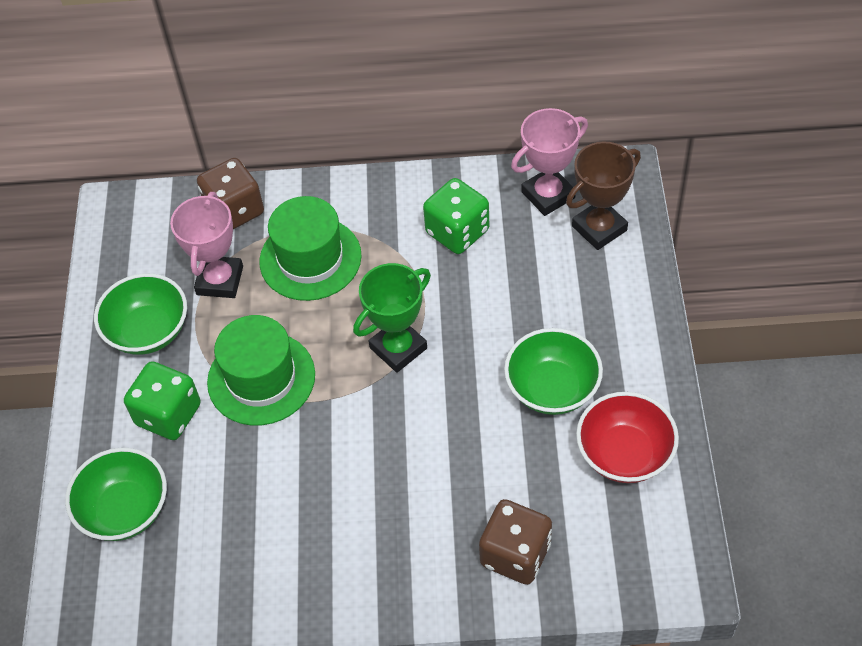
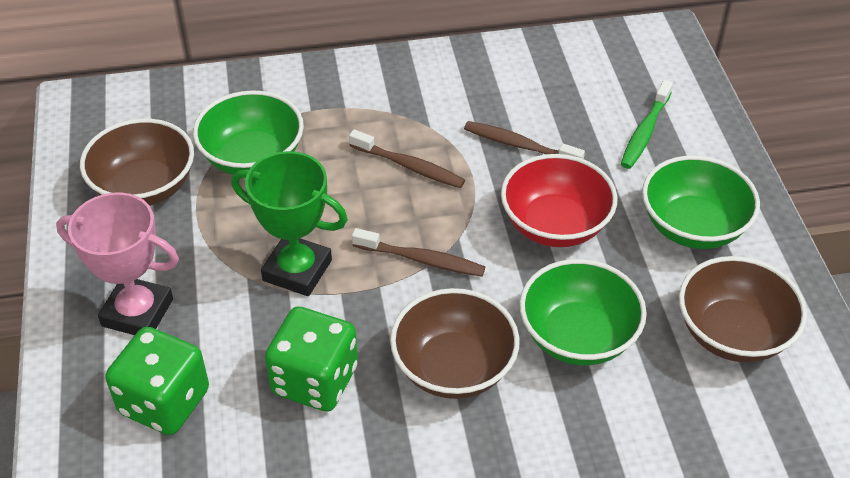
brown bowl: 0 -> 3
brown dice: 2 -> 0
brown toothbrush: 0 -> 3
brown trophy: 1 -> 0
green hat: 2 -> 0
green toothbrush: 0 -> 1
pink trophy: 2 -> 1

